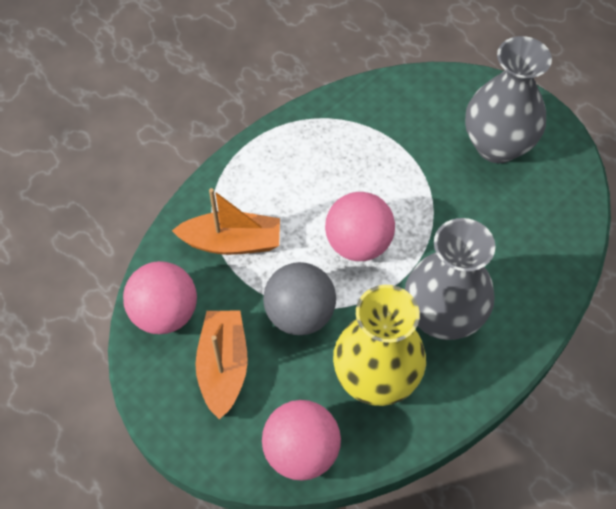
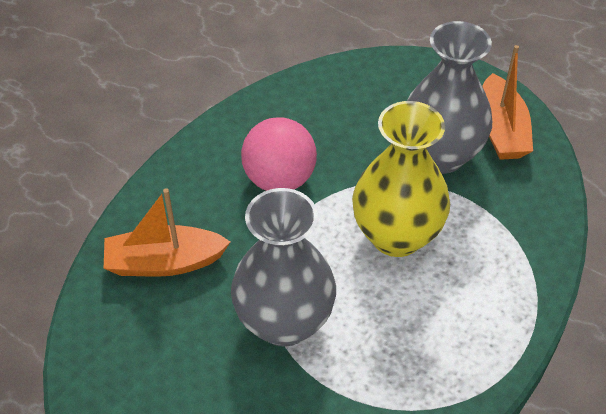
grey ball: 1 -> 0
pink ball: 3 -> 1

